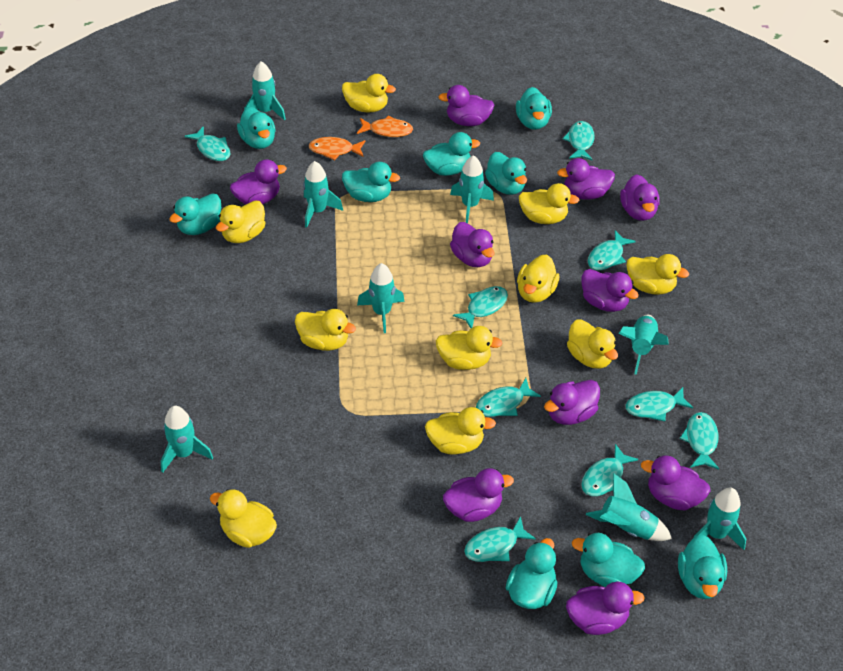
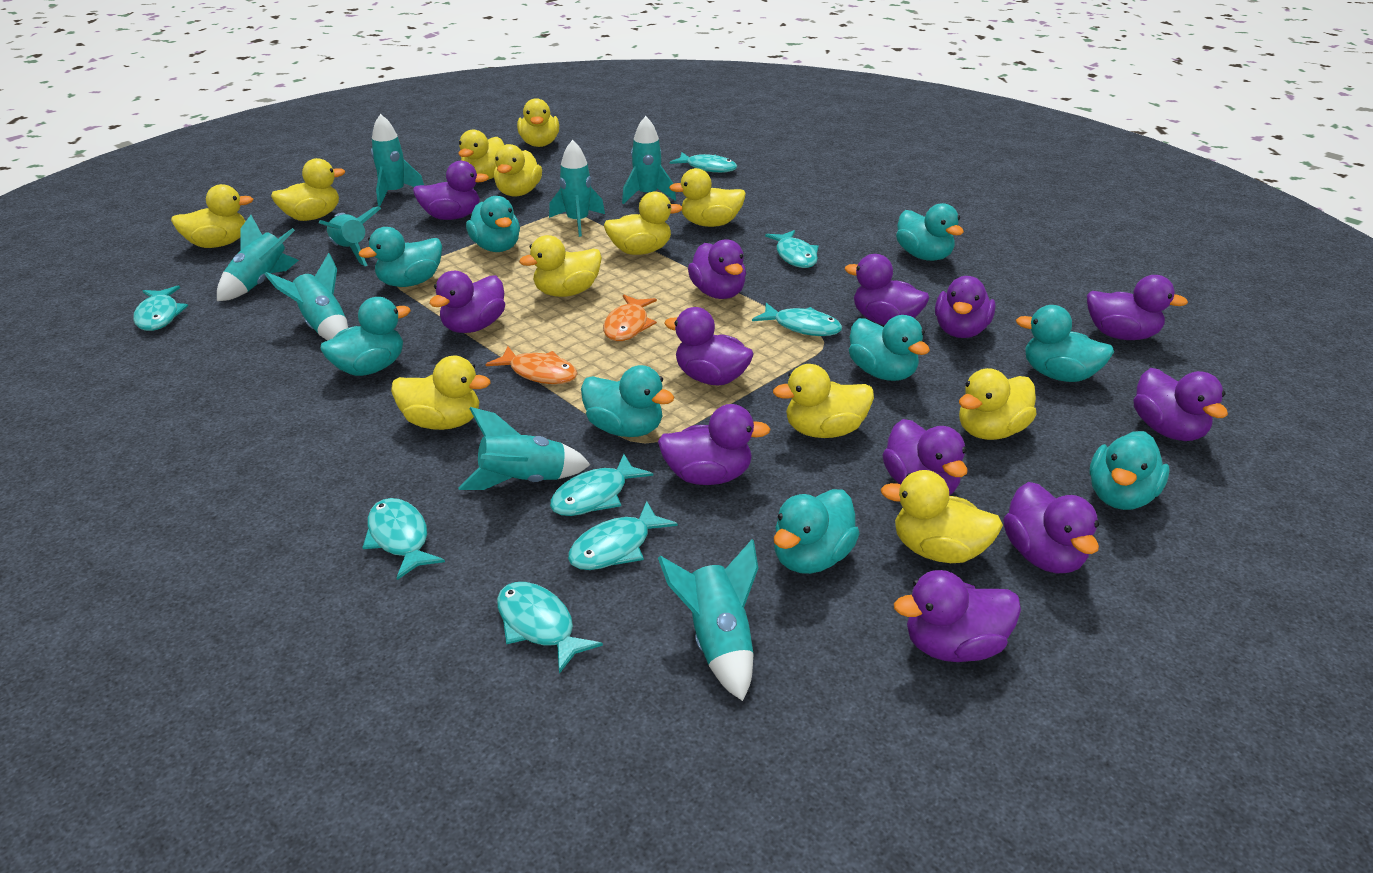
purple duck: 10 -> 12
turquoise fish: 9 -> 8
yellow duck: 10 -> 12

